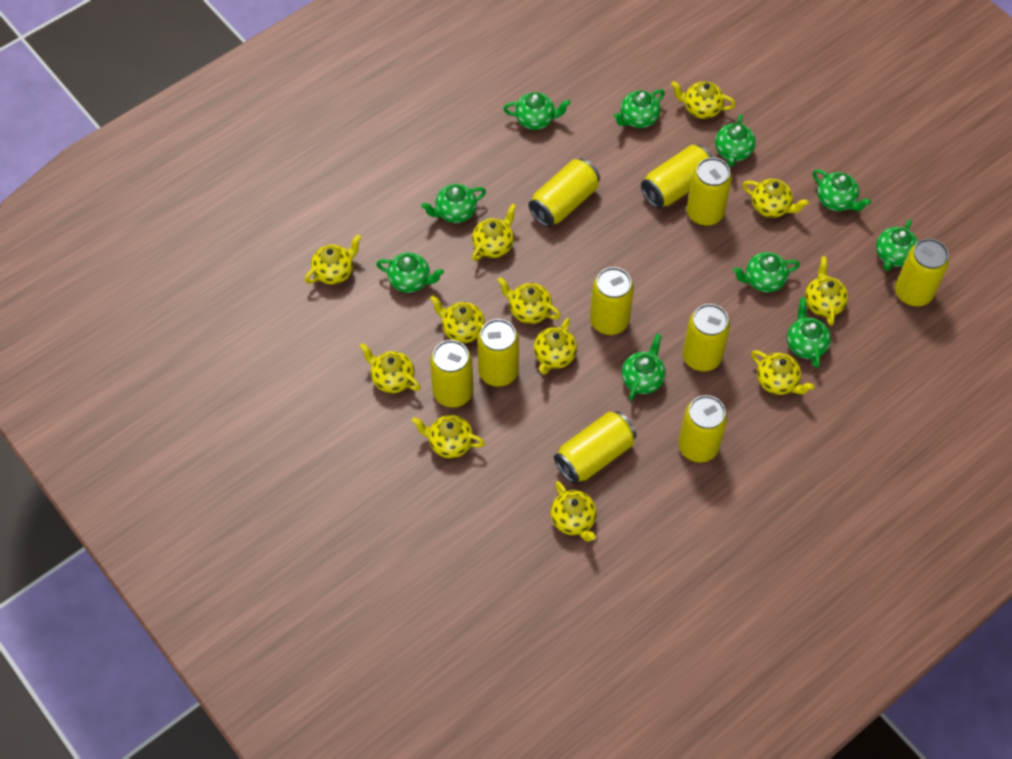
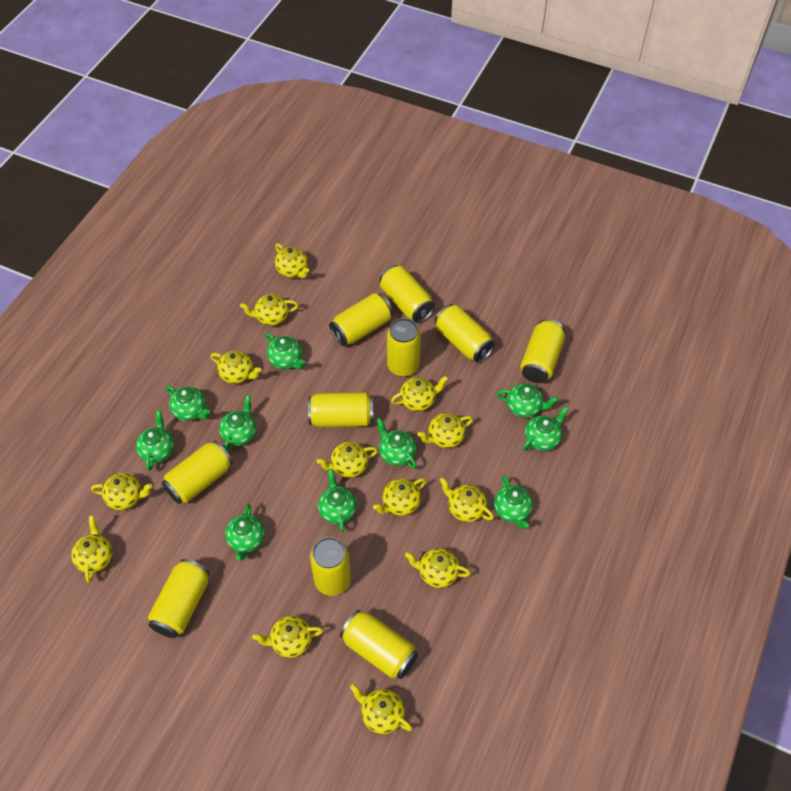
yellow teapot: 12 -> 13

